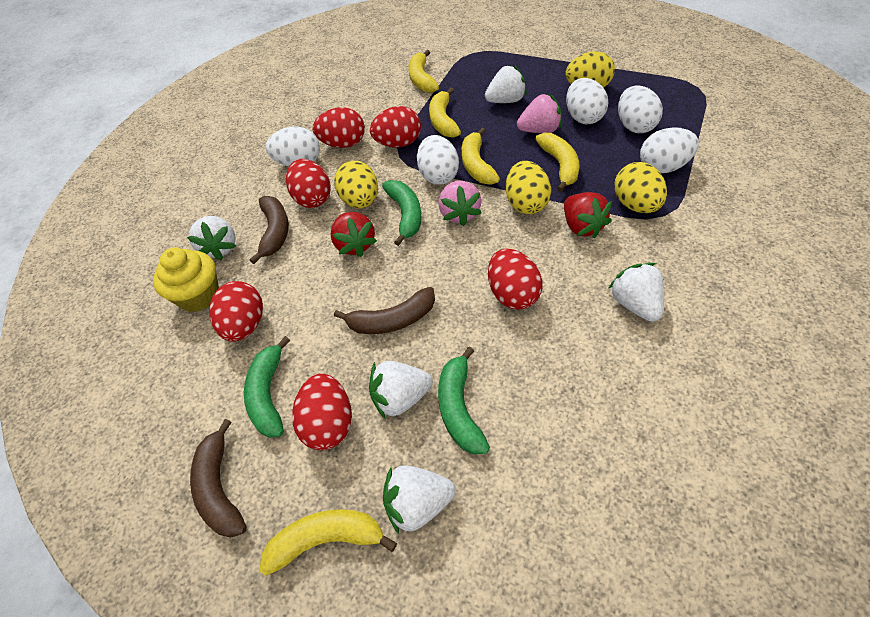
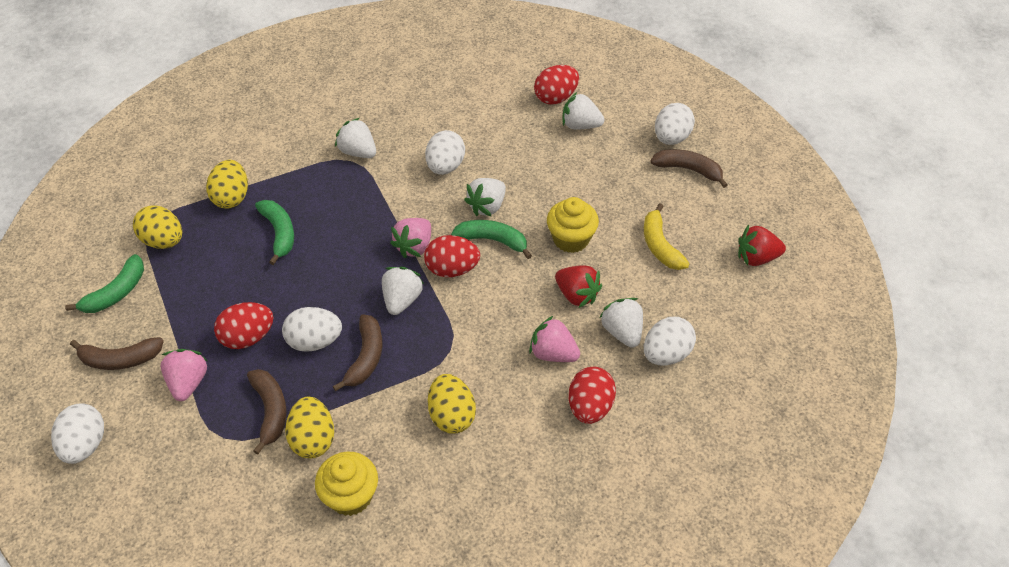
brown banana: 3 -> 4
pink strawberry: 2 -> 3
red egg: 6 -> 4
yellow banana: 5 -> 1
yellow cupcake: 1 -> 2

